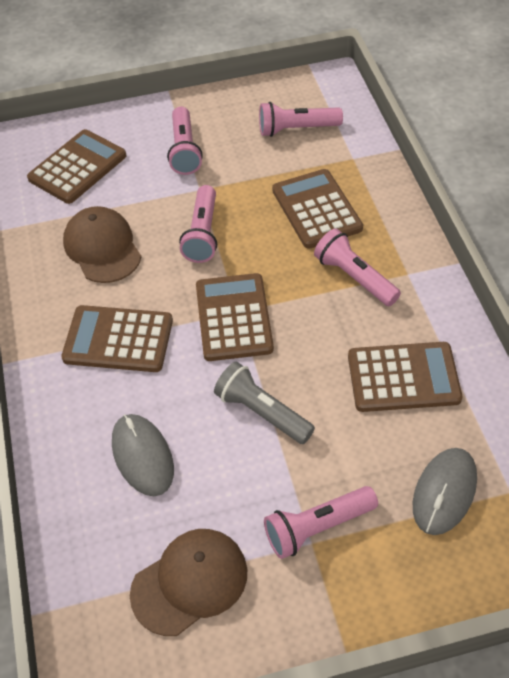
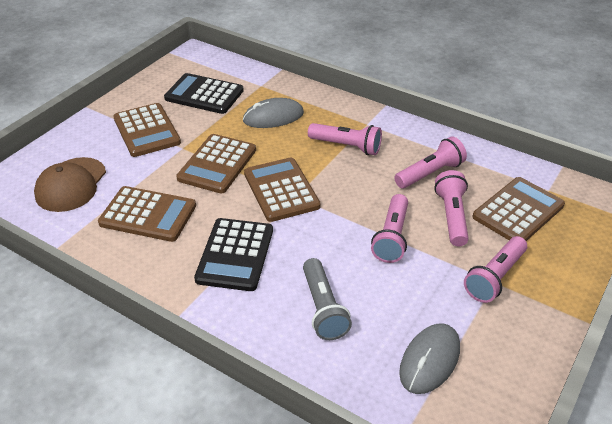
black calculator: 0 -> 2
brown cap: 2 -> 1

